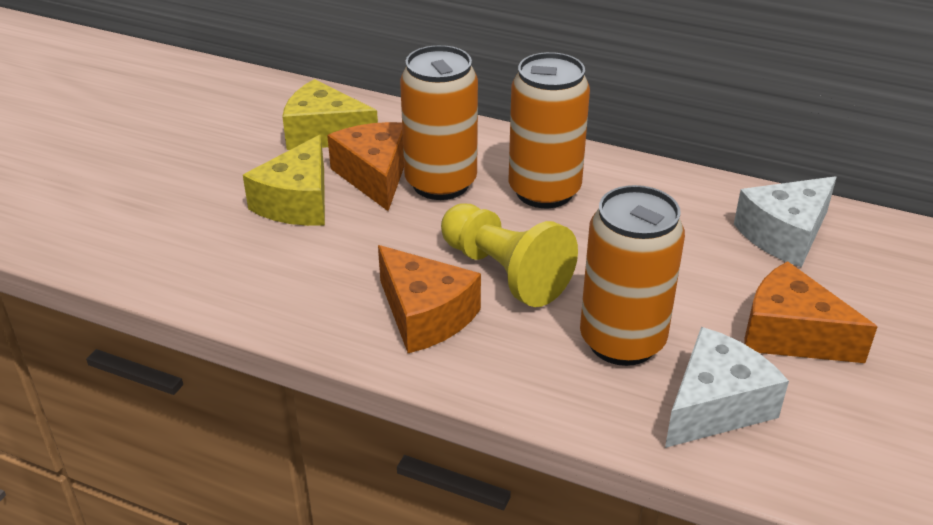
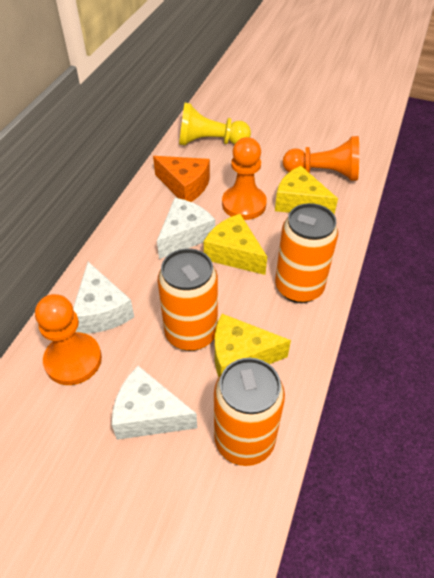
orange cheese: 3 -> 1
orange pawn: 0 -> 3
white cheese: 2 -> 3
yellow cheese: 2 -> 3

